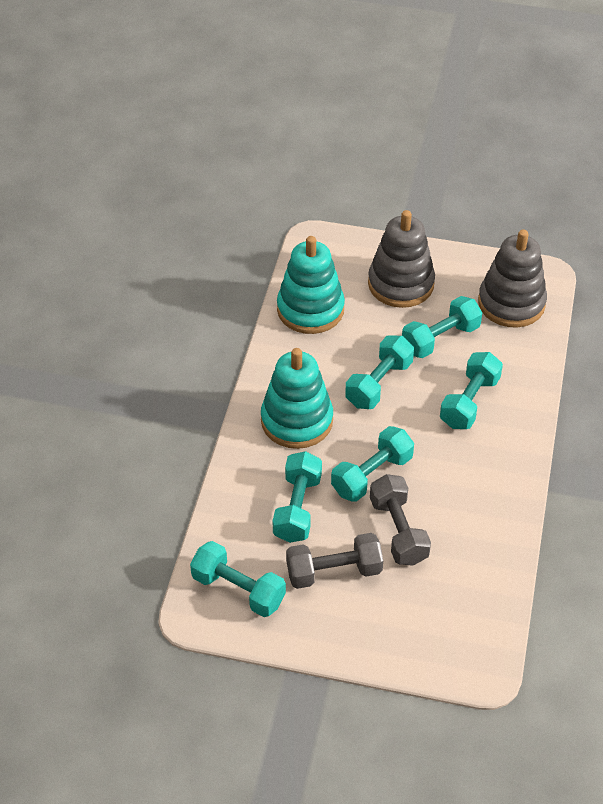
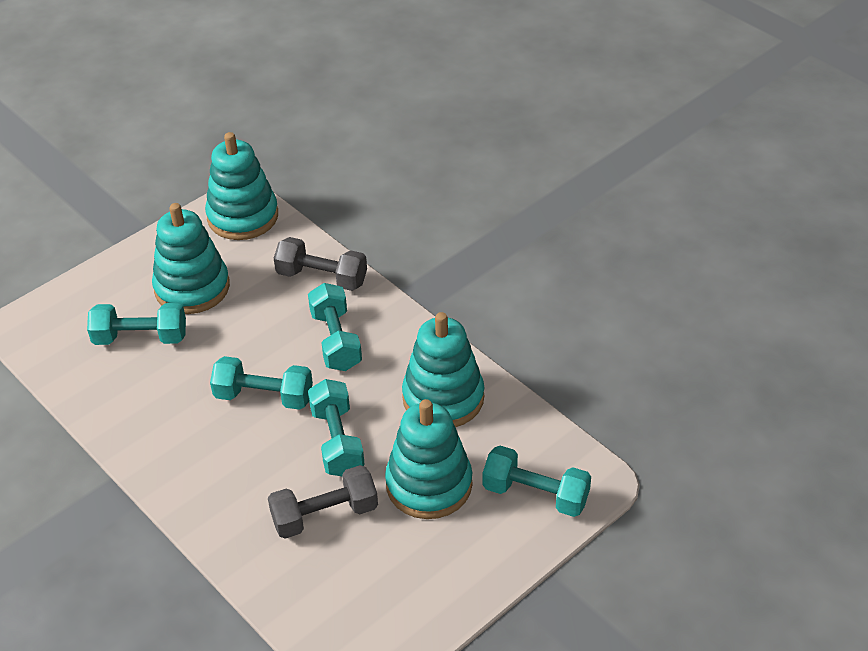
grey stacking toy: 2 -> 0
turquoise dumbbell: 6 -> 5
turquoise stacking toy: 2 -> 4

